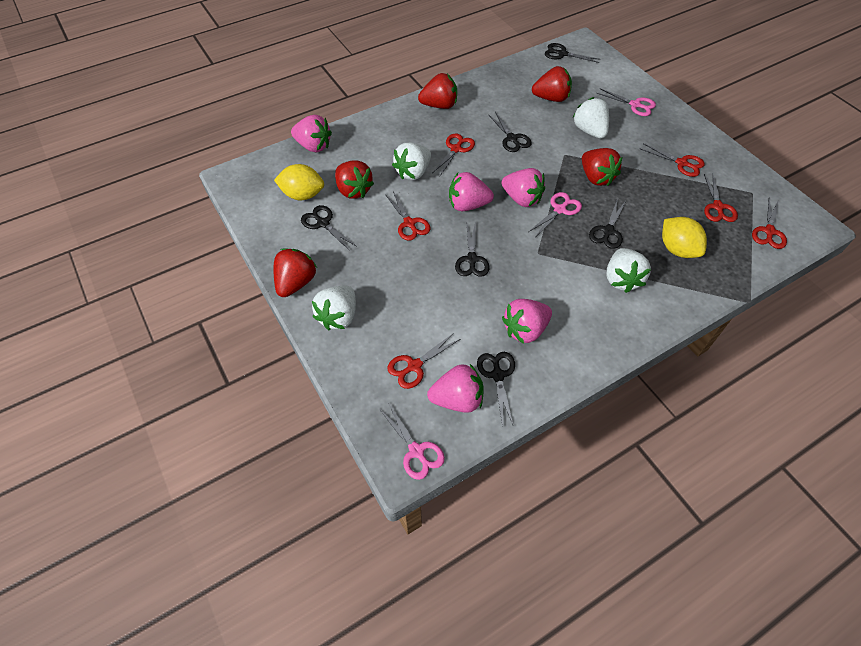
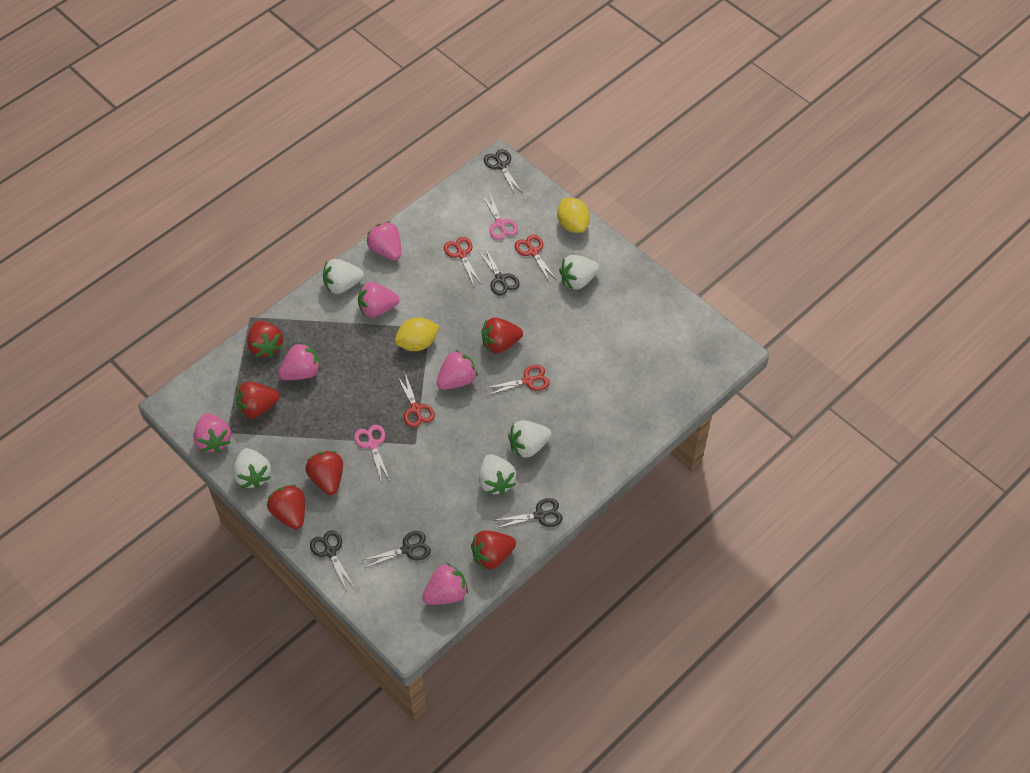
black scissors: 6 -> 5
pink scissors: 3 -> 2
pink strawberry: 5 -> 6
red scissors: 6 -> 4
red strawberry: 5 -> 6
white strawberry: 4 -> 5

